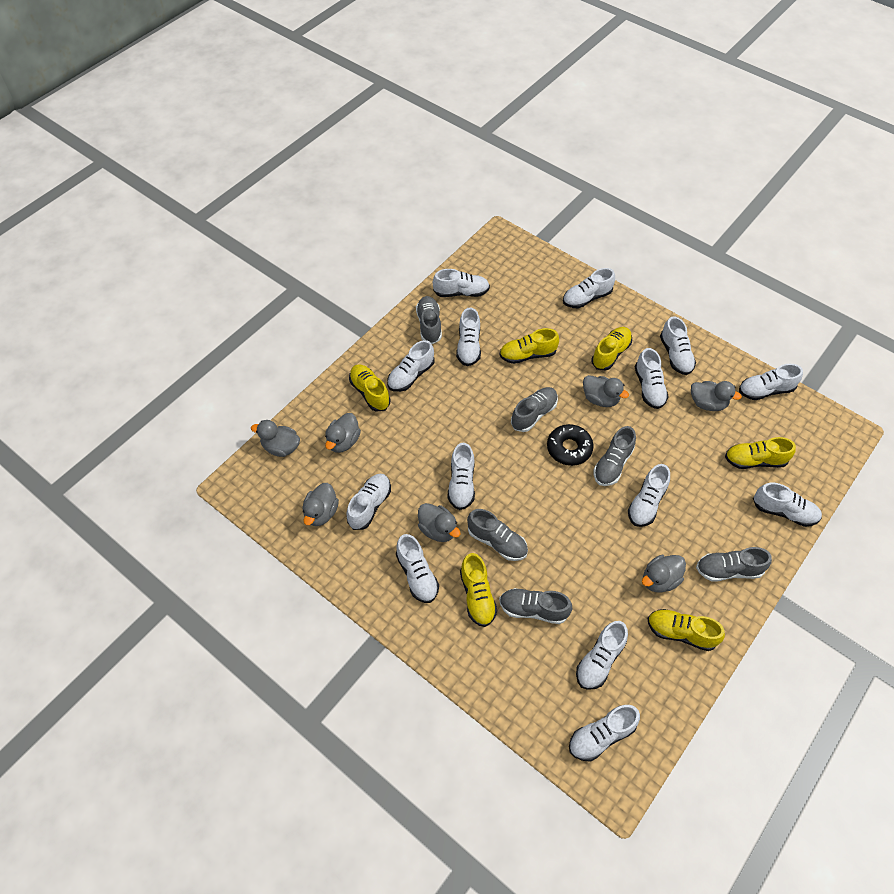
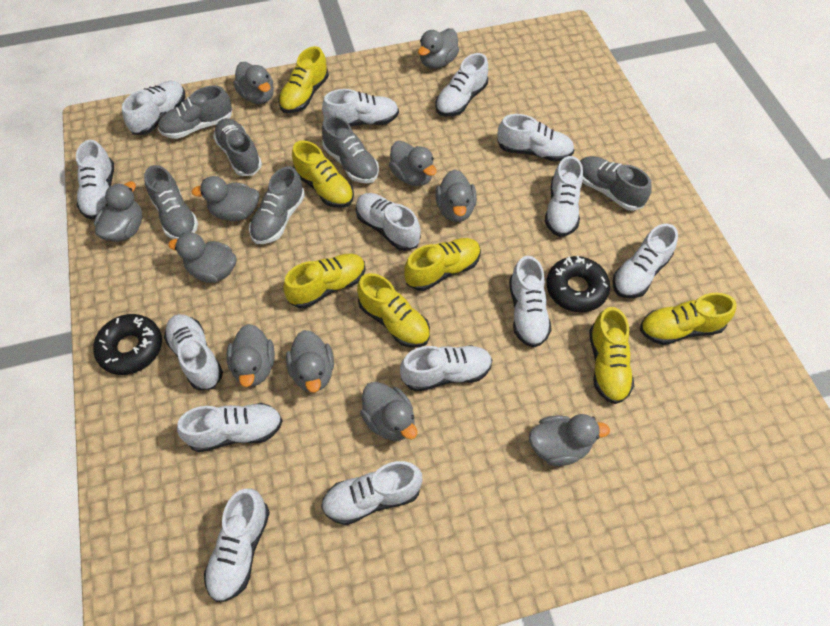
black donut: 1 -> 2
grey duck: 7 -> 11
yellow shoe: 6 -> 7

